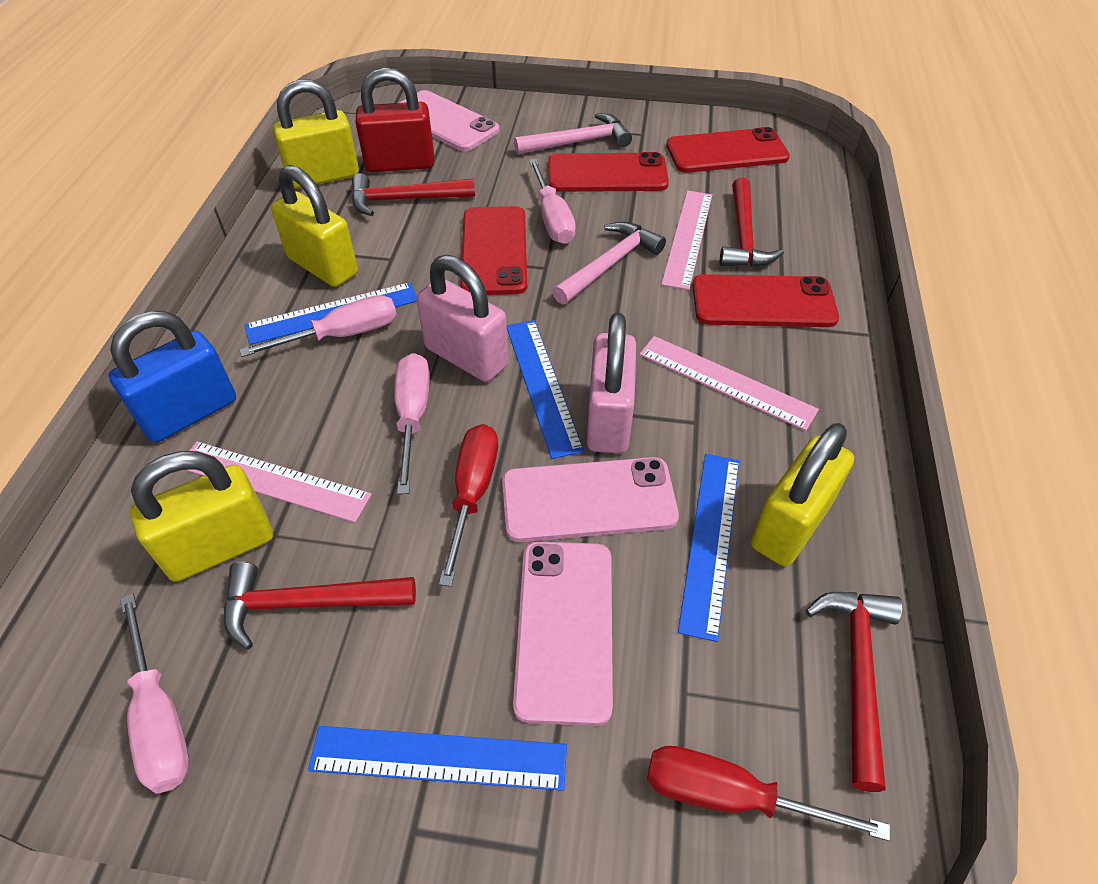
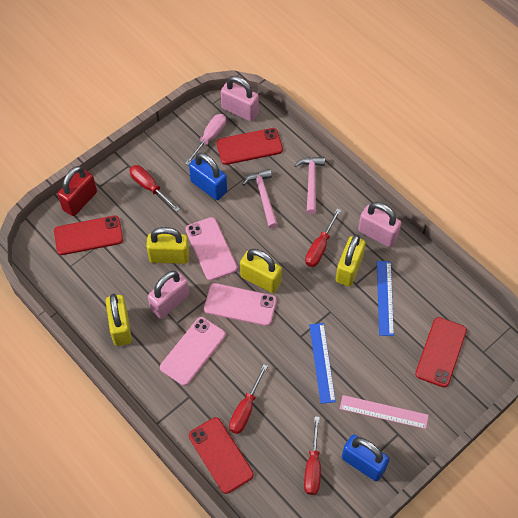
blue padlock: 1 -> 2
blue ruler: 4 -> 2
pink padlock: 2 -> 3
pink ruler: 3 -> 1
pink screwdriver: 4 -> 1
red hammer: 4 -> 0
red screwdriver: 2 -> 4

